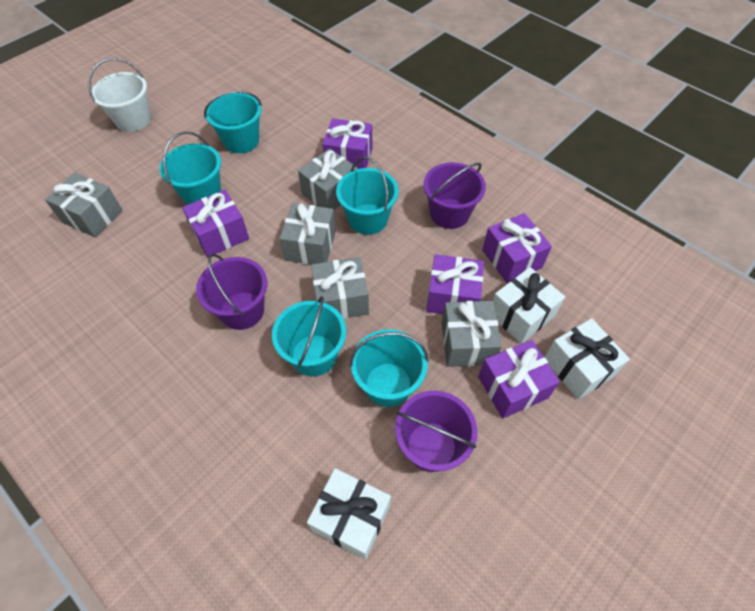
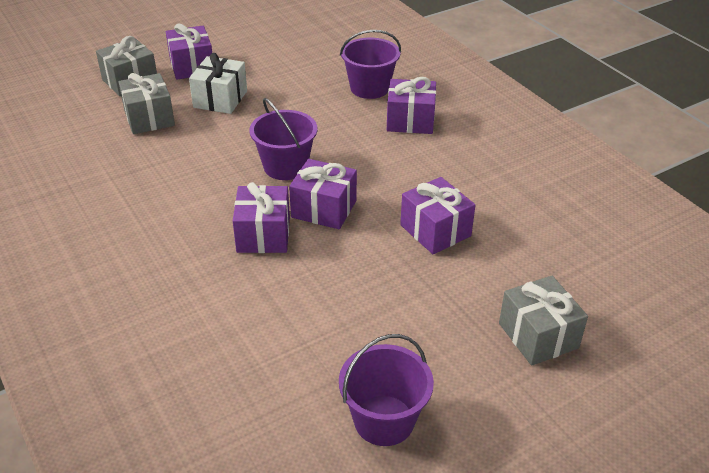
grey gift: 5 -> 3
turquoise bucket: 5 -> 0
white bucket: 1 -> 0
white gift: 3 -> 1

